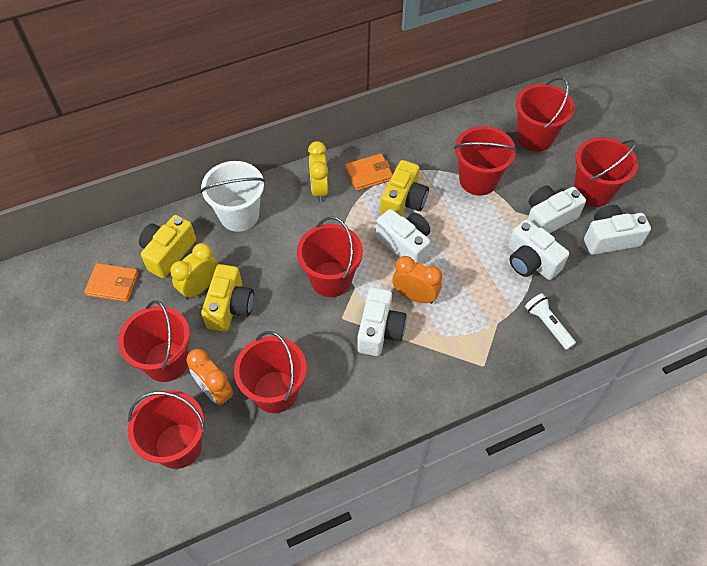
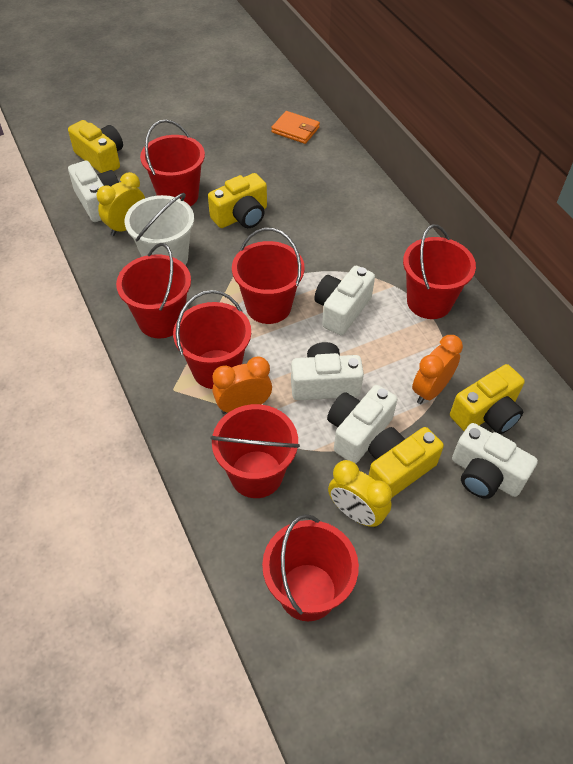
orange wallet: 2 -> 1
white flashlight: 1 -> 0
yellow camera: 3 -> 4

